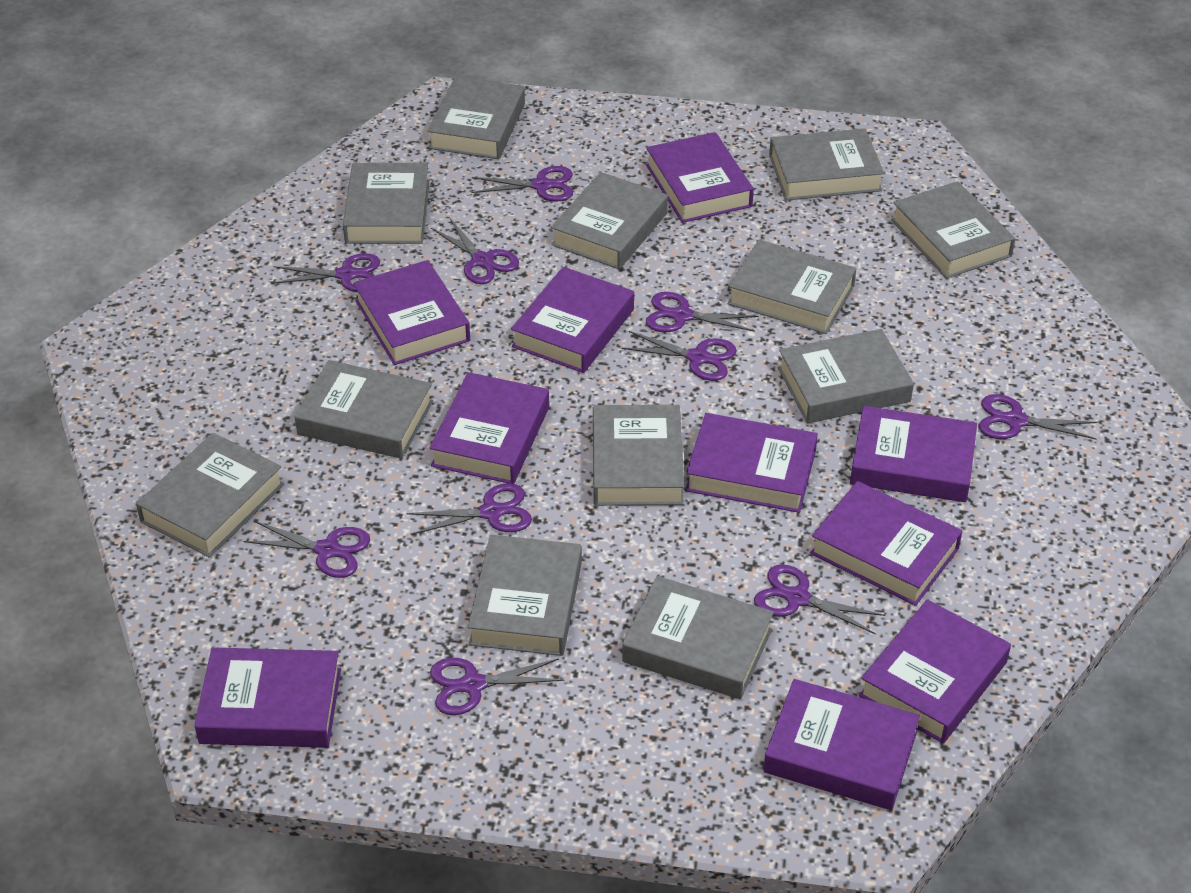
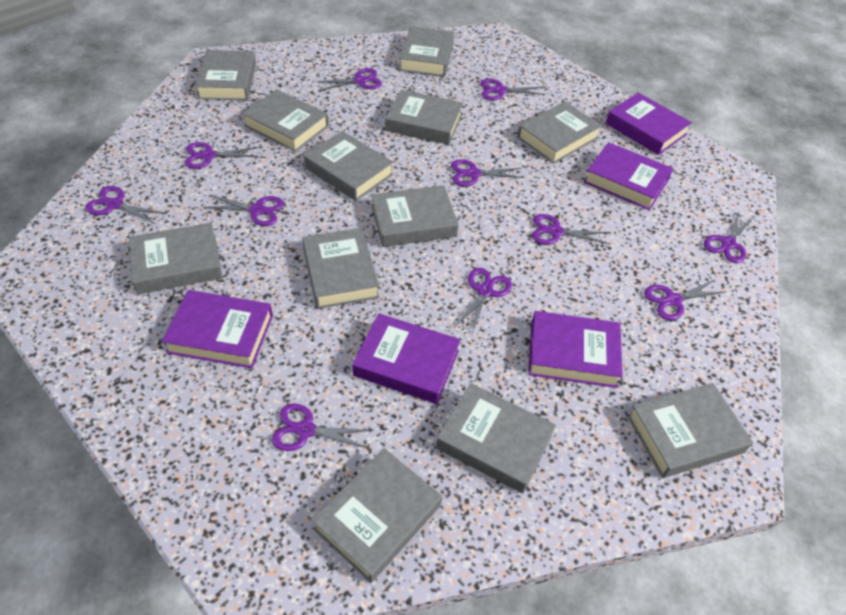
purple book: 10 -> 5
purple scissors: 10 -> 11

